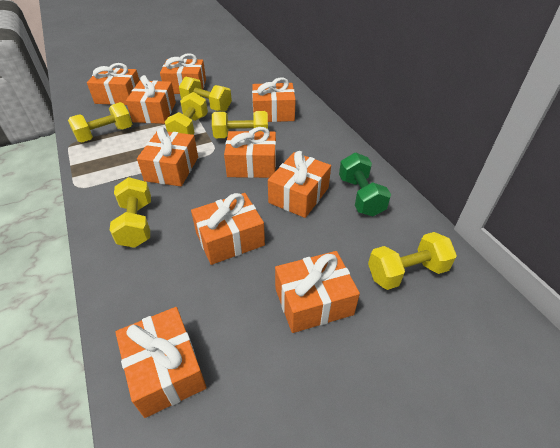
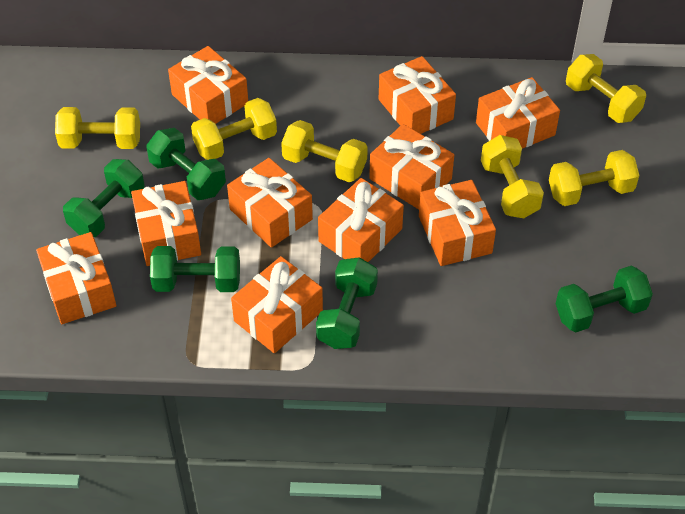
green dumbbell: 1 -> 5

